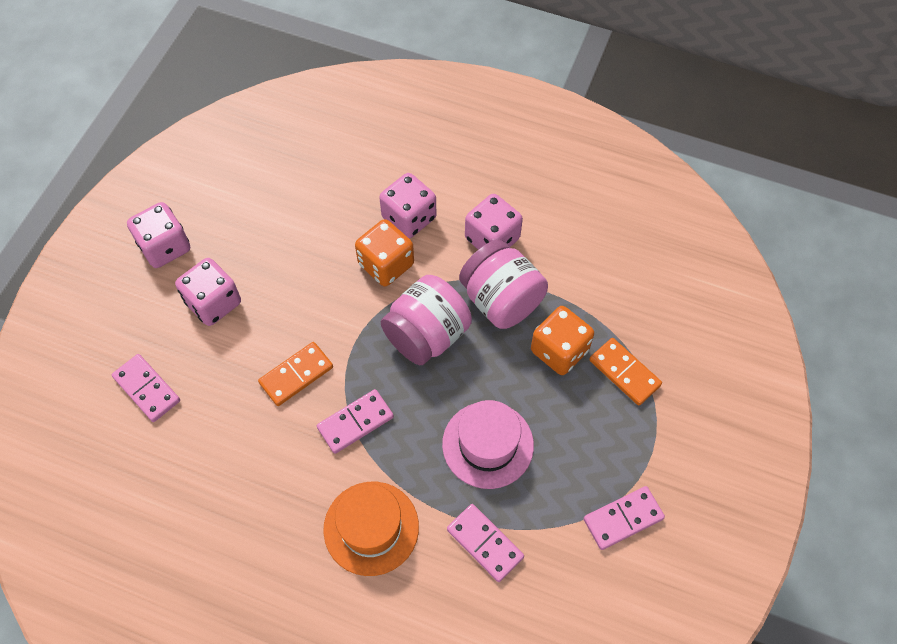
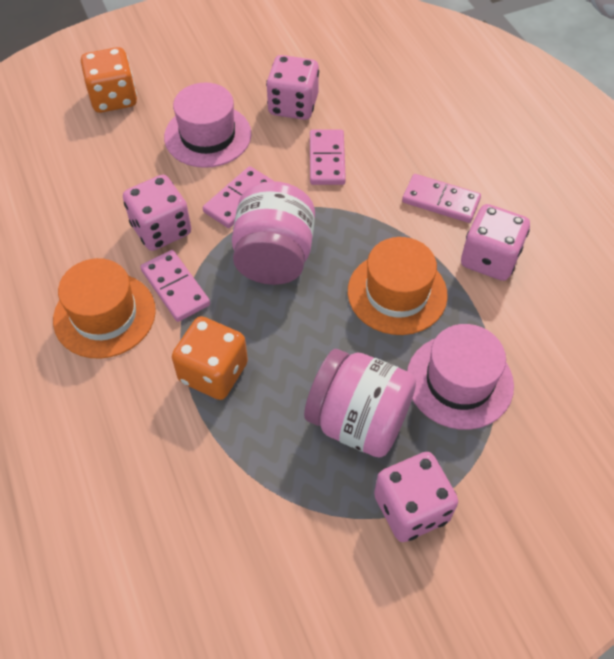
orange domino: 2 -> 0
orange hat: 1 -> 2
pink hat: 1 -> 2

